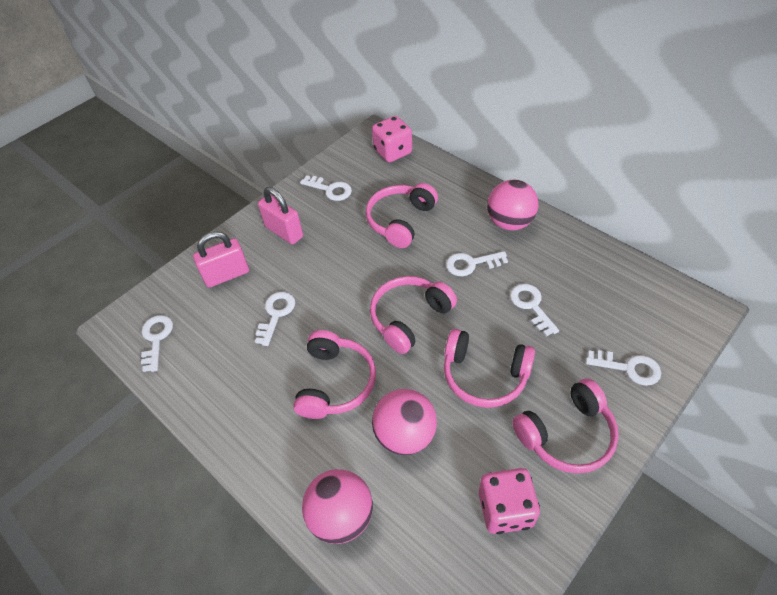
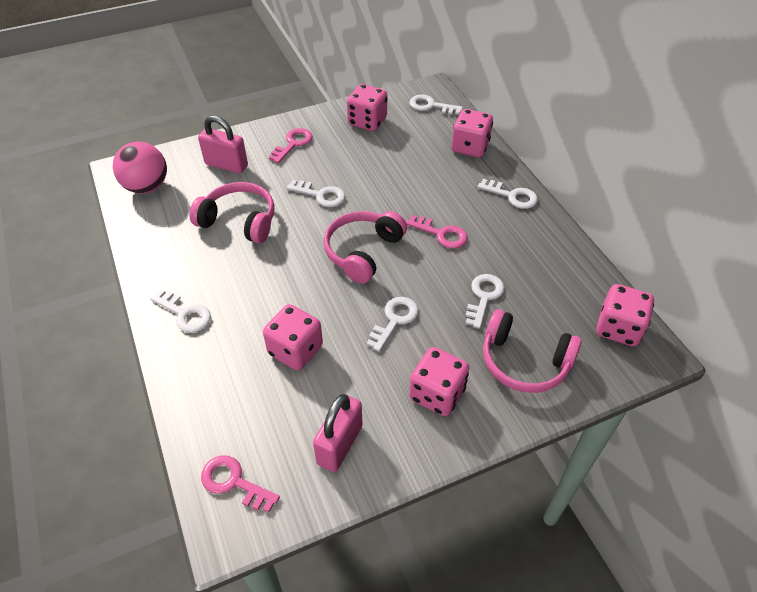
pink ball: 3 -> 1
pink dice: 2 -> 5
pink headphones: 5 -> 3
pink key: 0 -> 3

